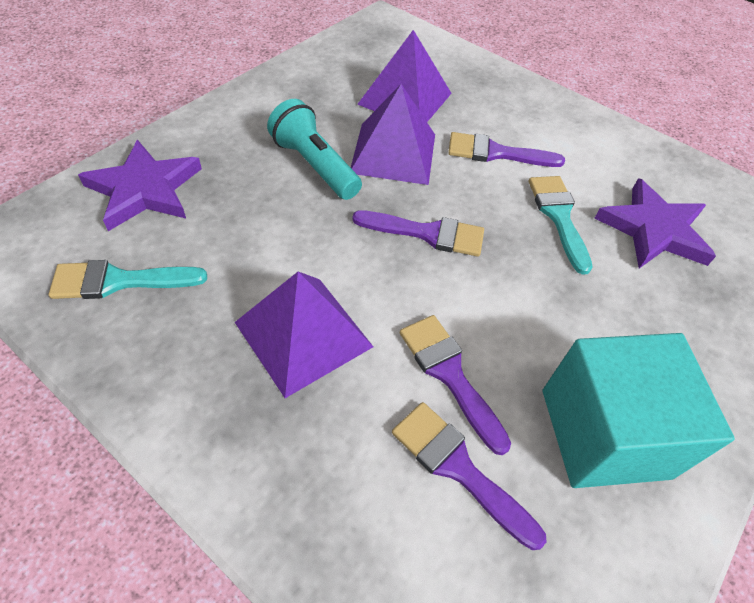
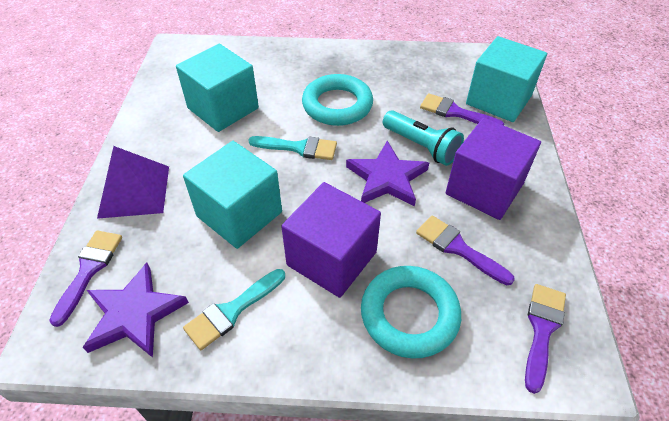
purple cube: 0 -> 2
purple pyramid: 3 -> 1
turquoise cube: 1 -> 3
turquoise ring: 0 -> 2

